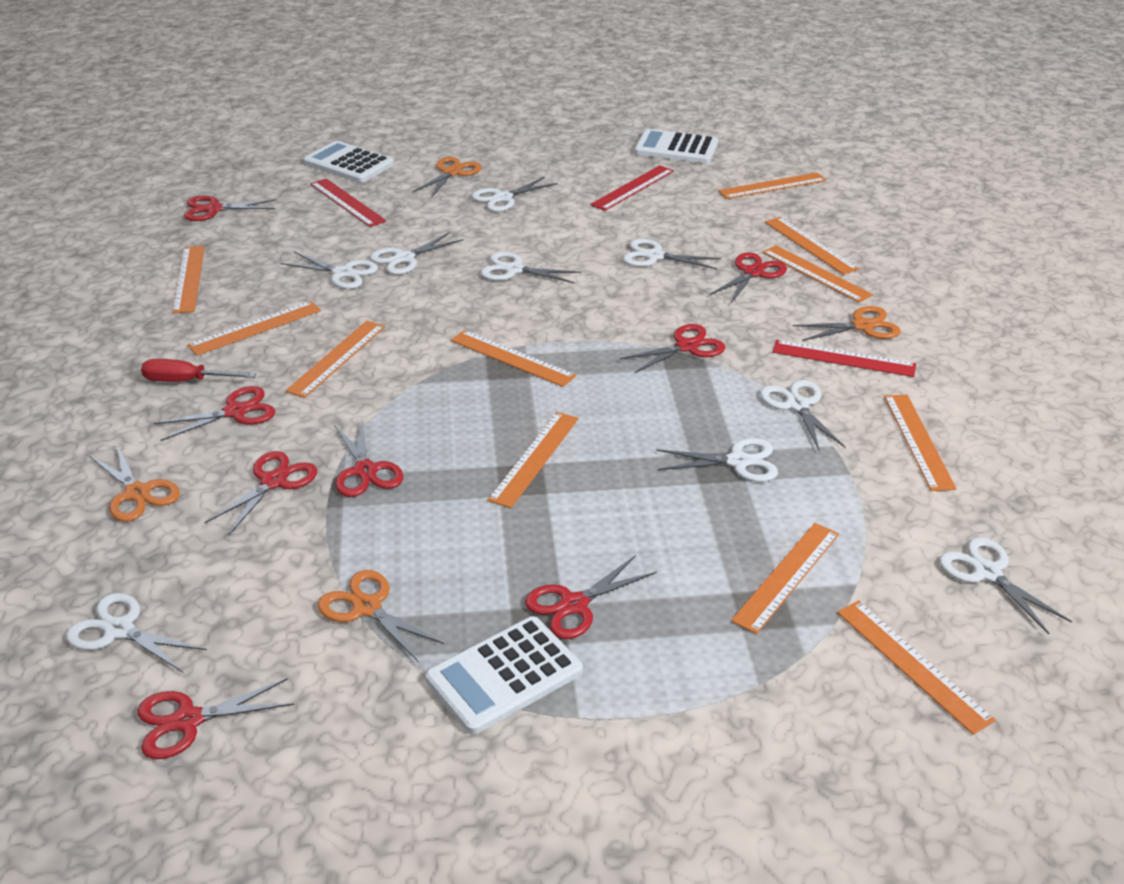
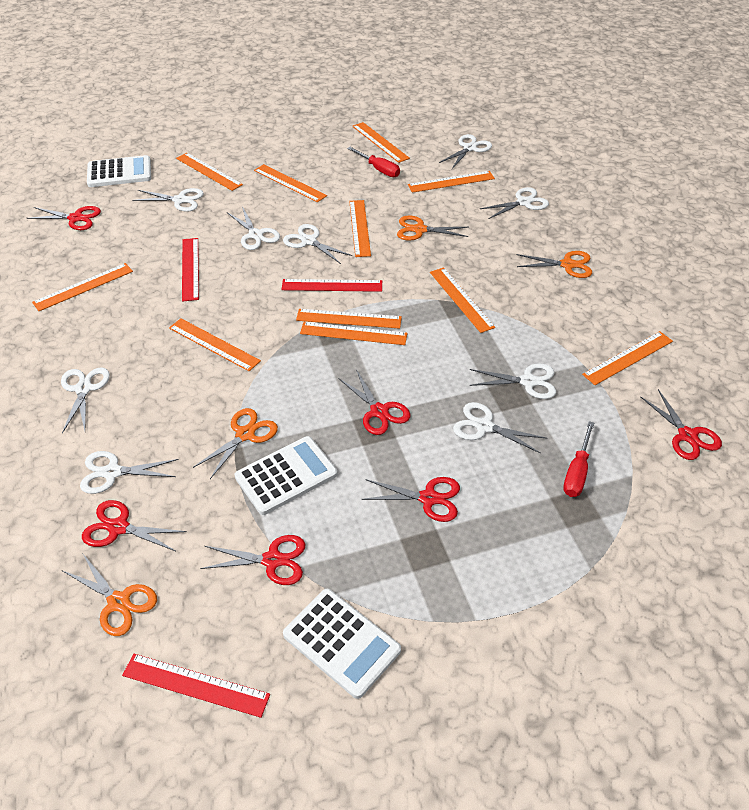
red scissors: 8 -> 6
red screwdriver: 1 -> 2

